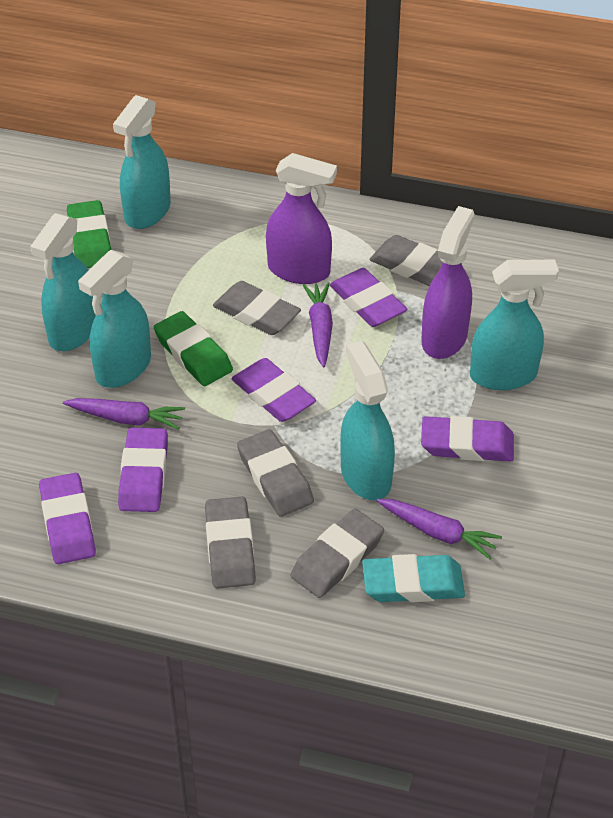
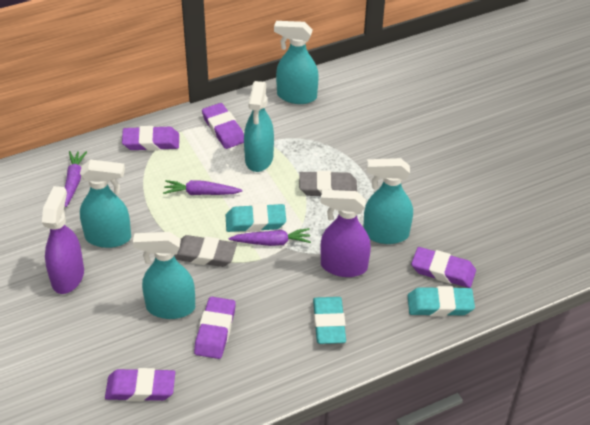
green eraser: 2 -> 0
grey eraser: 5 -> 2
turquoise eraser: 1 -> 3

